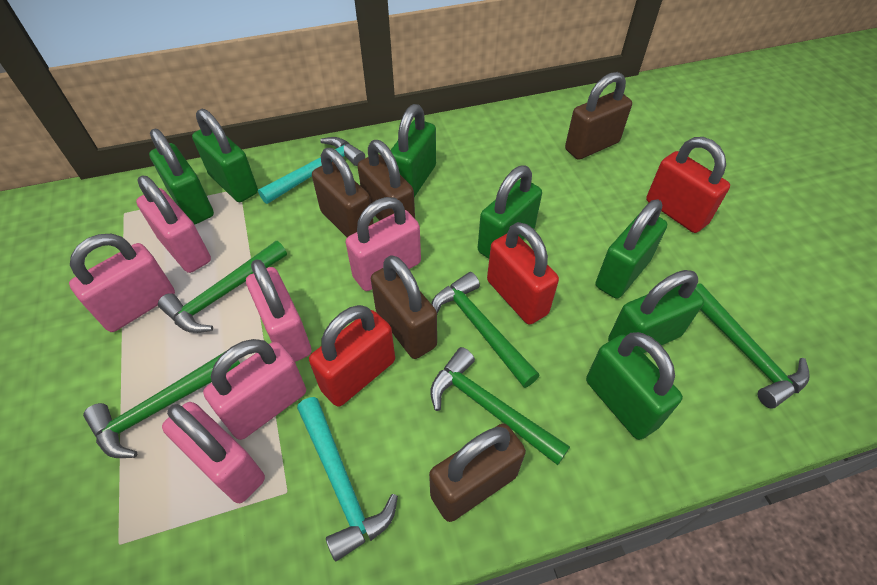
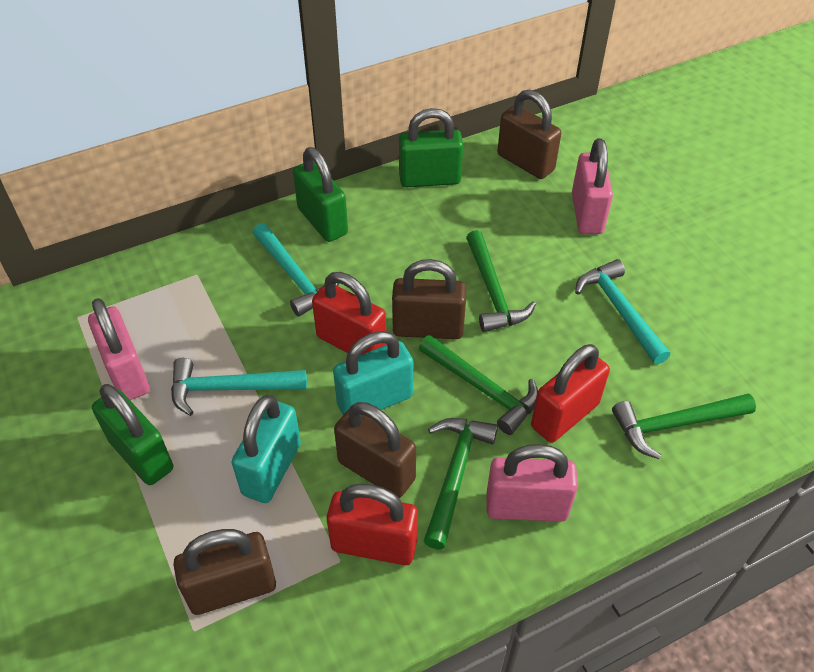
brown padlock: 5 -> 4
green hammer: 5 -> 4
green padlock: 7 -> 3
pink padlock: 6 -> 3
turquoise hammer: 2 -> 3
turquoise padlock: 0 -> 2

